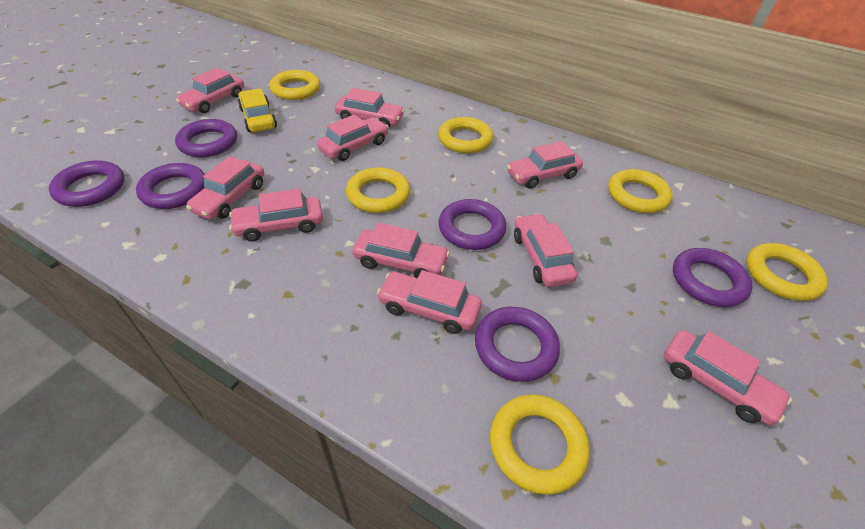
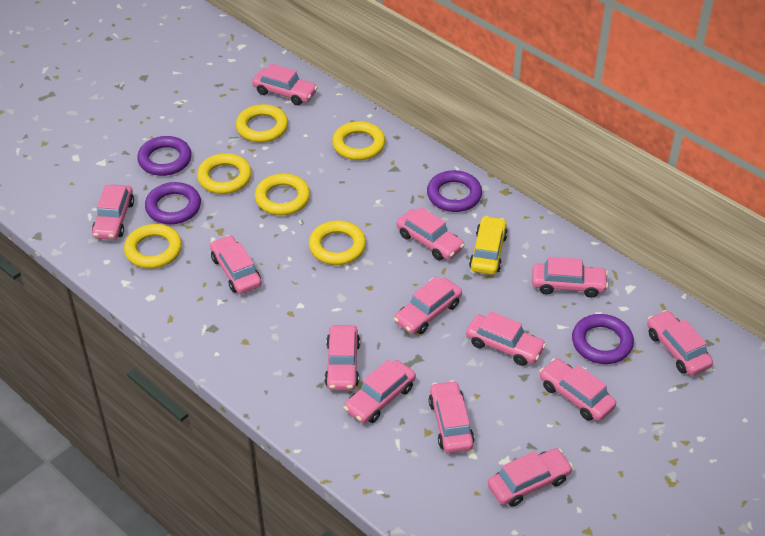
pink car: 10 -> 13
purple ring: 6 -> 4

